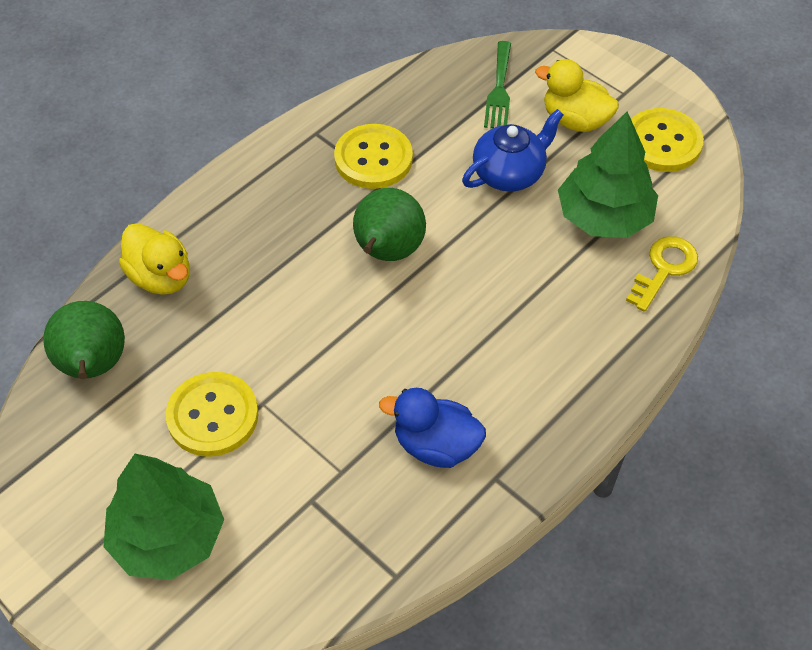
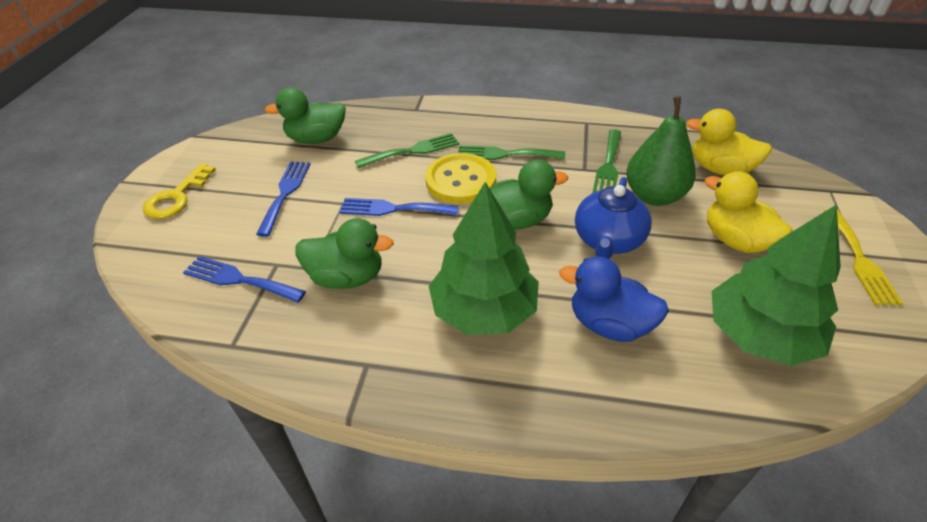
blue fork: 0 -> 3
green duck: 0 -> 3
green fork: 1 -> 3
green pear: 2 -> 1
yellow button: 3 -> 1
yellow fork: 0 -> 1

